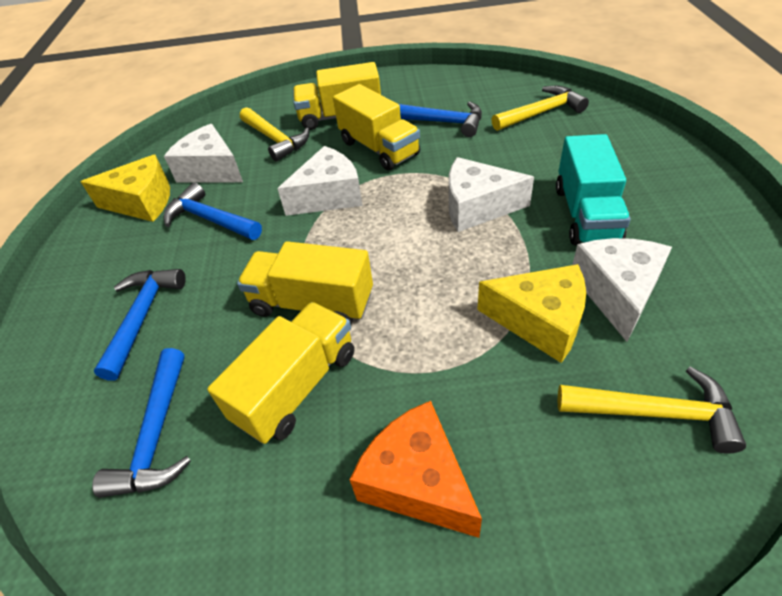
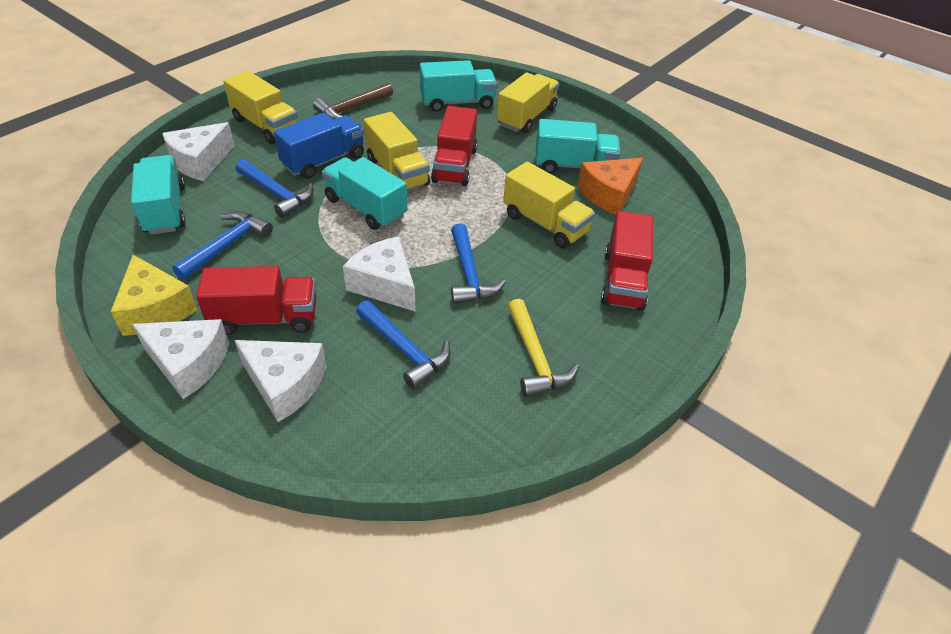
blue truck: 0 -> 1
brown hammer: 0 -> 1
red truck: 0 -> 3
turquoise truck: 1 -> 4
yellow cheese: 2 -> 1
yellow hammer: 3 -> 1

